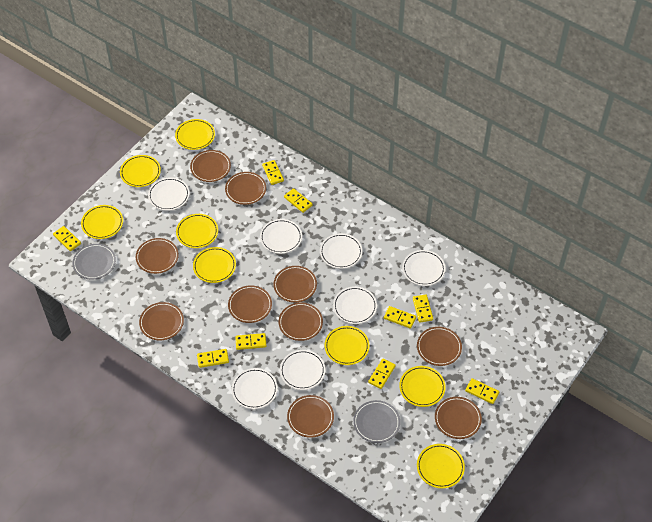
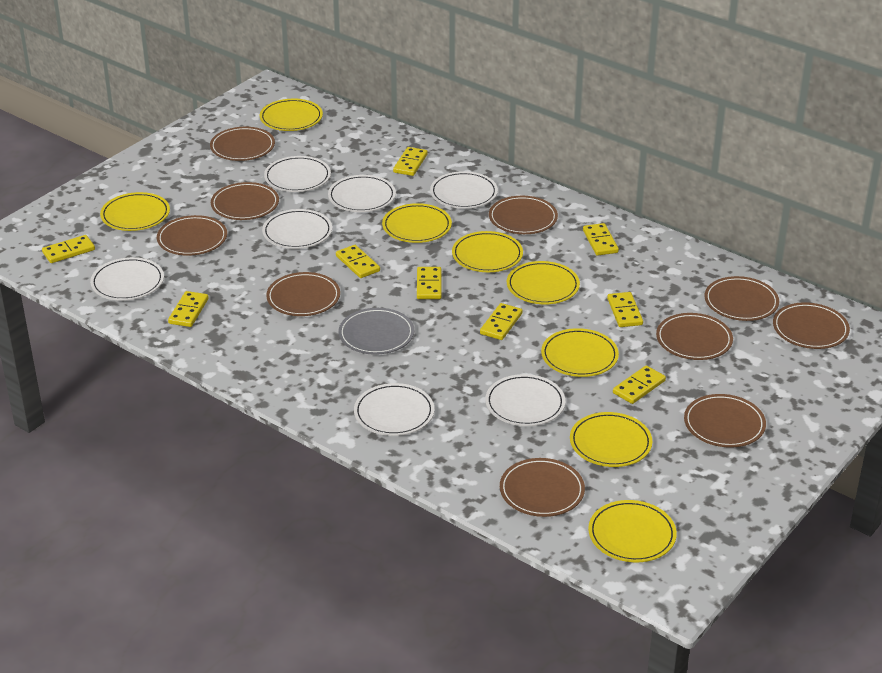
grey plate: 2 -> 1

